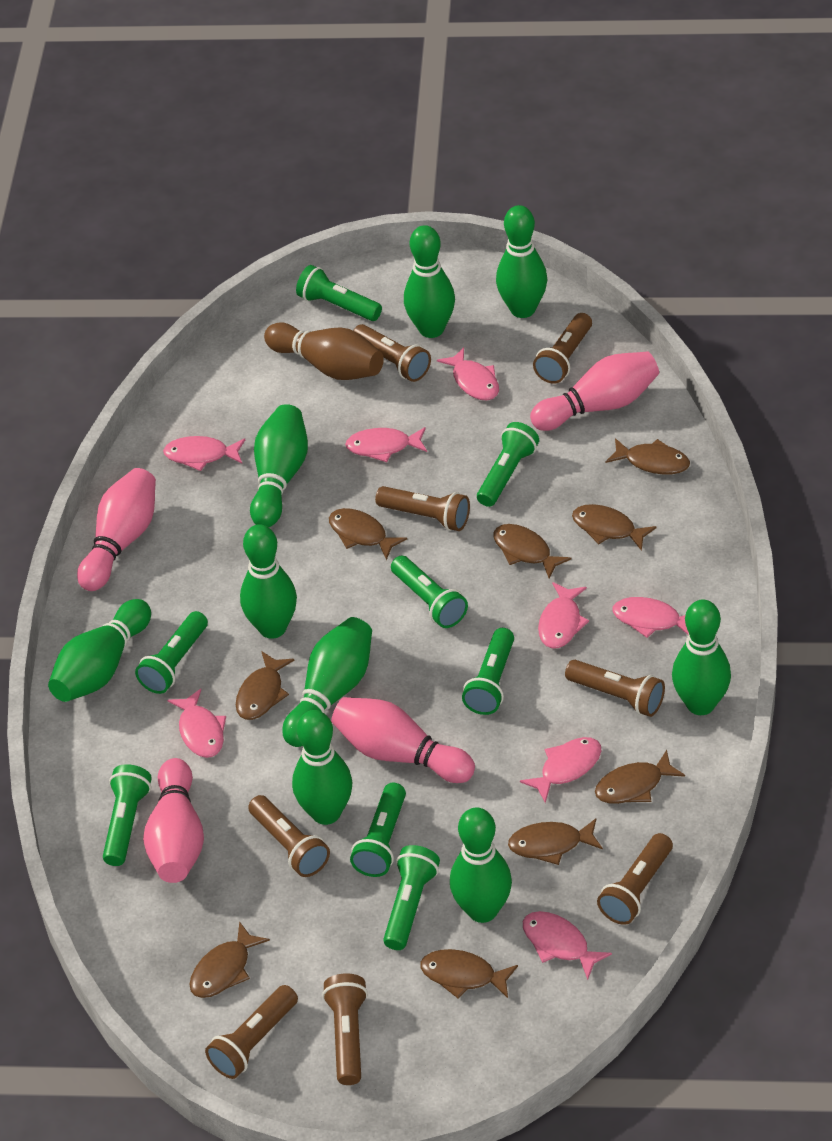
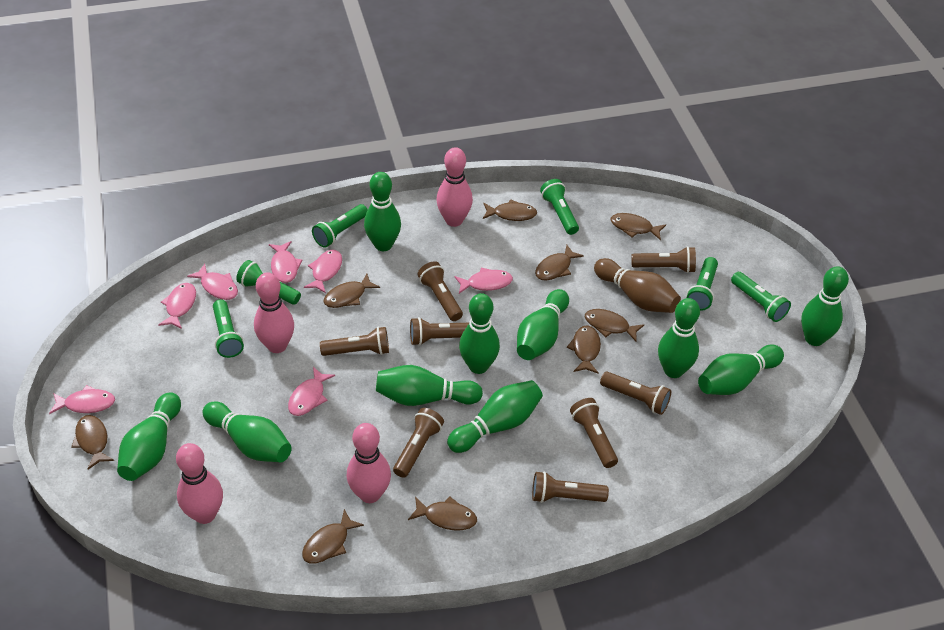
green bowling pin: 9 -> 10
green flashlight: 8 -> 6
pink fish: 8 -> 7

